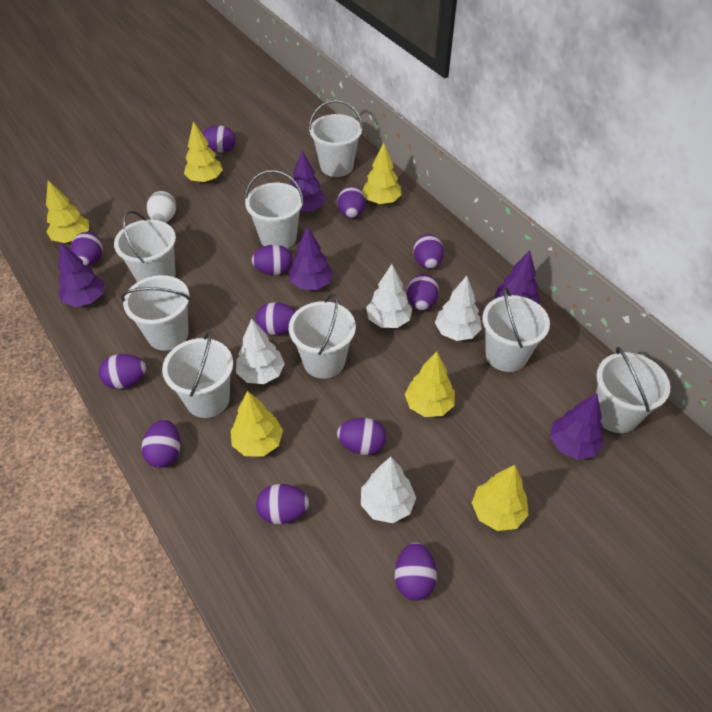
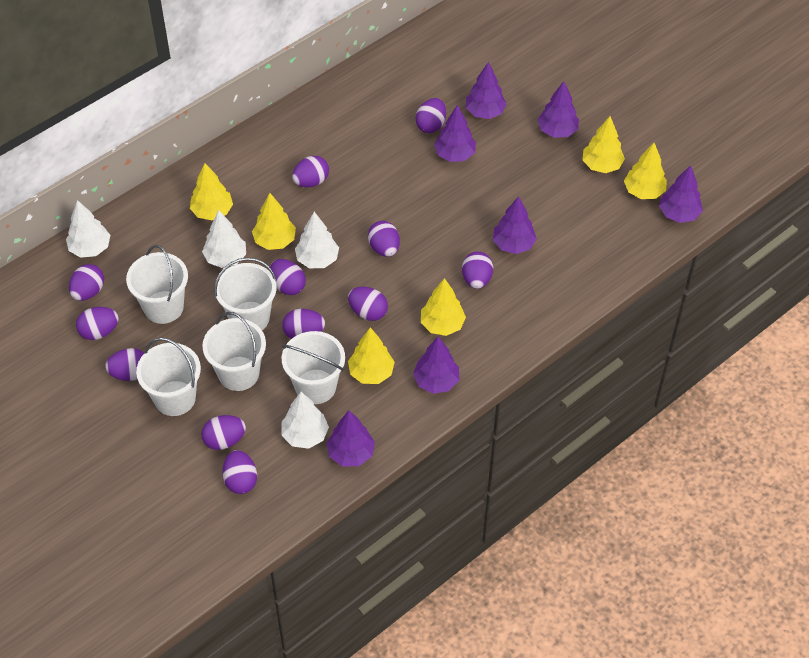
purple tree: 5 -> 7
white bucket: 8 -> 5
white egg: 1 -> 0

